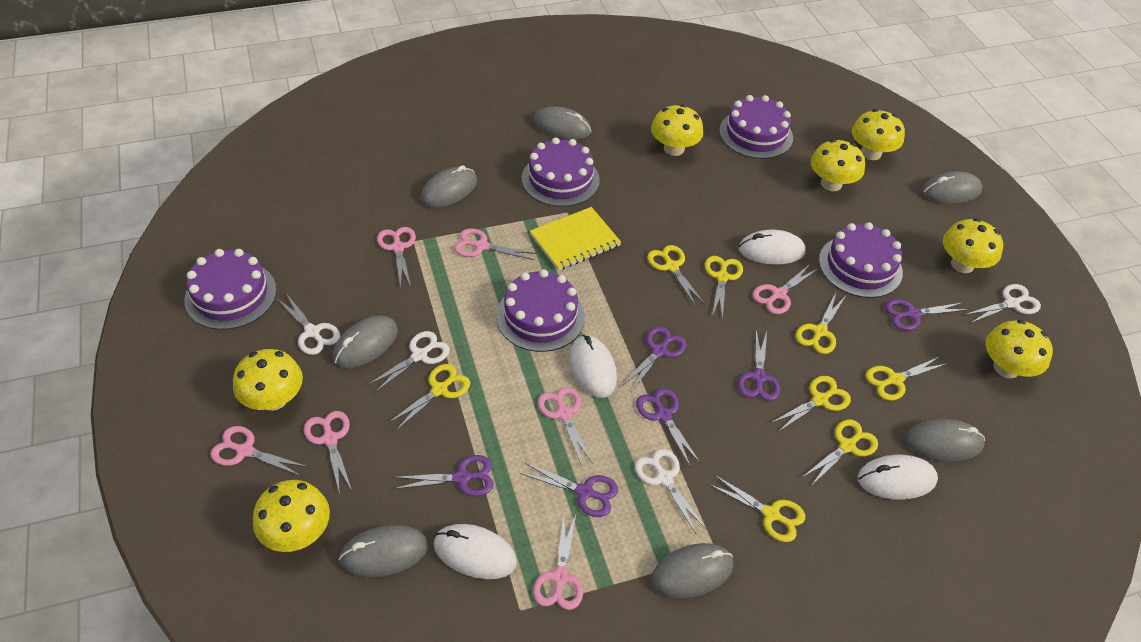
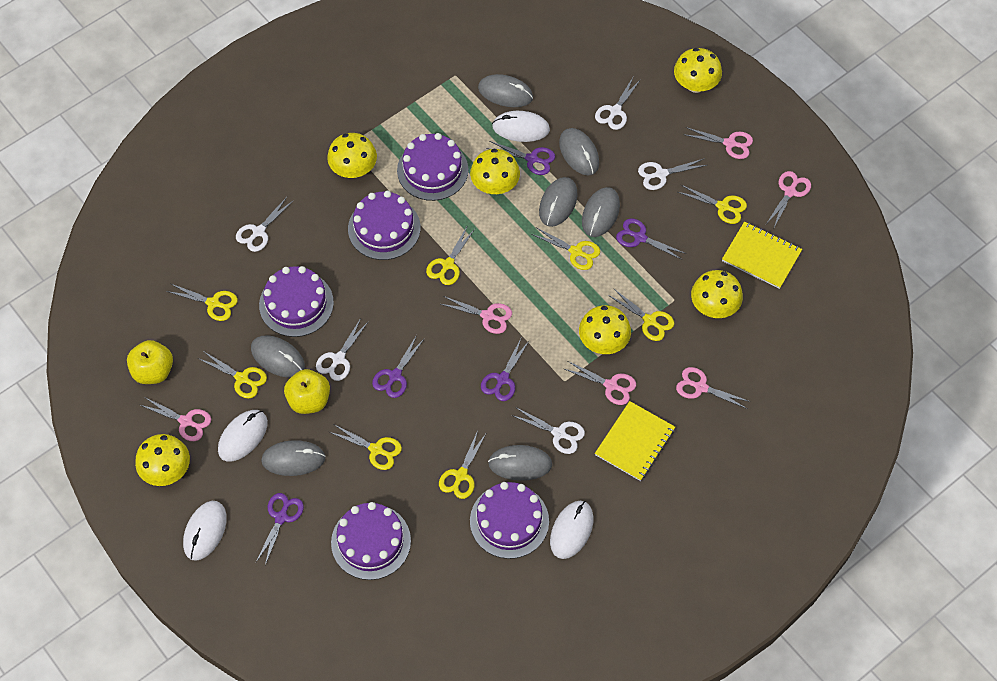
pink scissors: 7 -> 6
purple scissors: 6 -> 5
white scissors: 4 -> 5
yellow apple: 0 -> 2
yellow mushroom: 7 -> 6
yellow notebook: 1 -> 2

